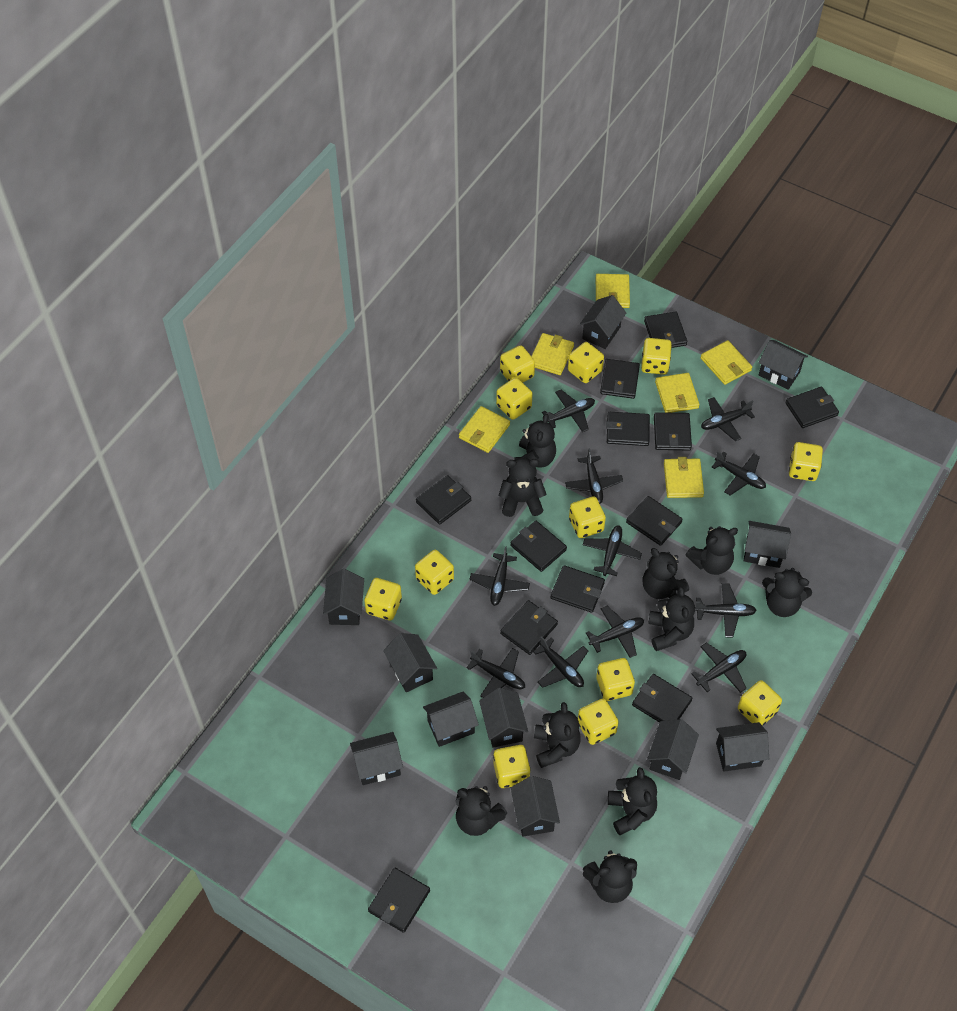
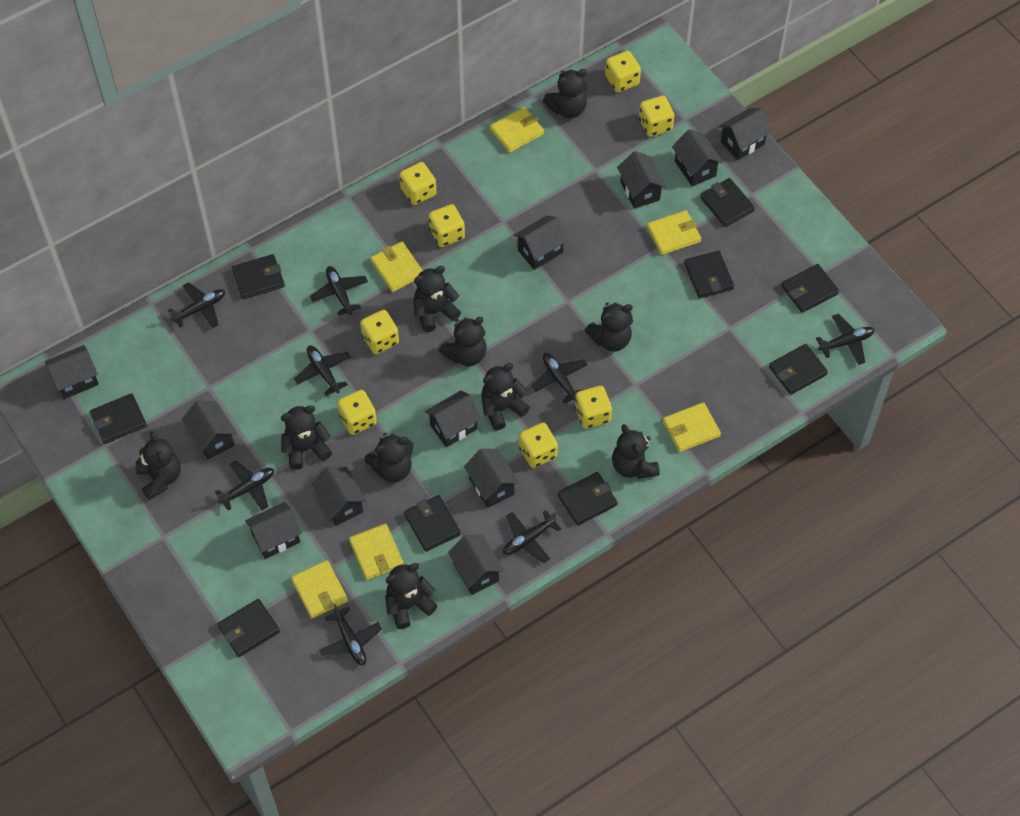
black plane: 11 -> 8
black wallet: 12 -> 9
yellow dice: 12 -> 8

